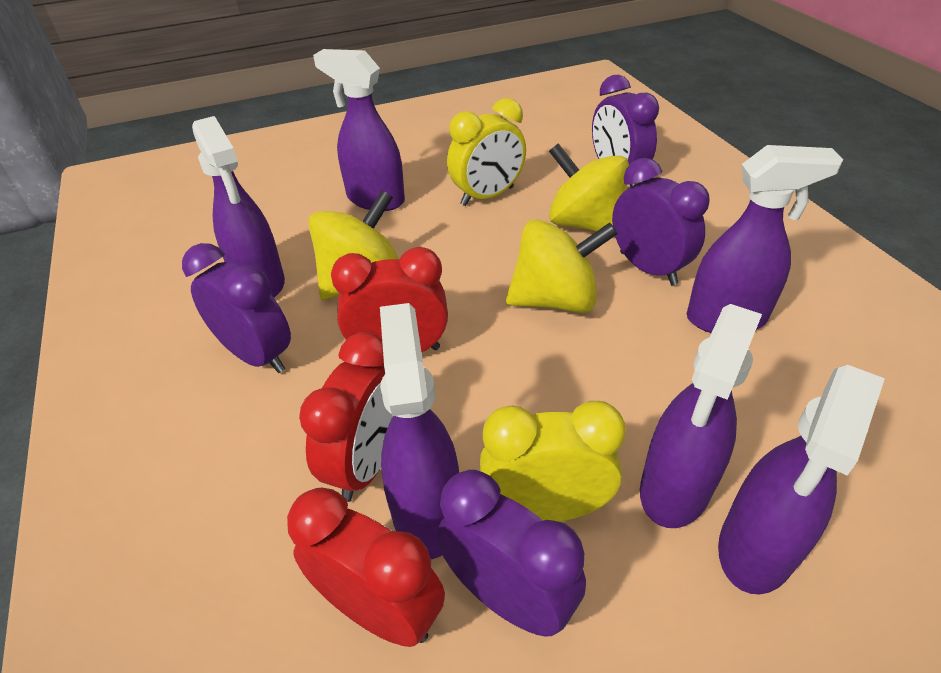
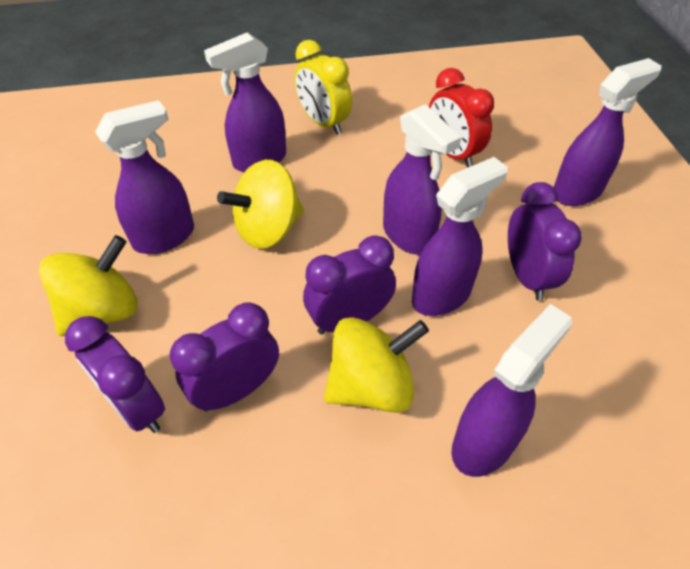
red clock: 3 -> 1
yellow clock: 2 -> 1

